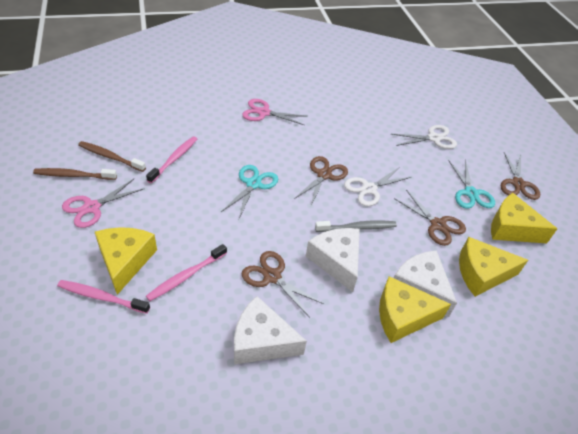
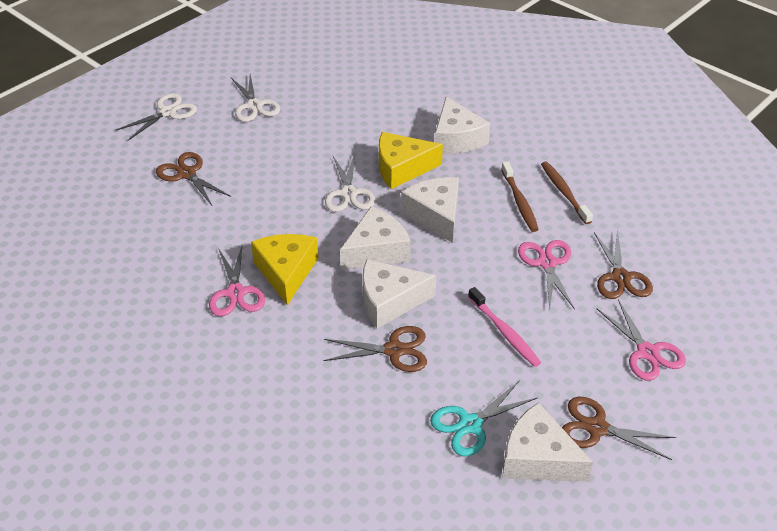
grey toothbrush: 1 -> 0
pink scissors: 2 -> 3
pink toothbrush: 3 -> 1
turquoise scissors: 2 -> 1
white cheese: 3 -> 5
white scissors: 2 -> 3
yellow cheese: 4 -> 2

